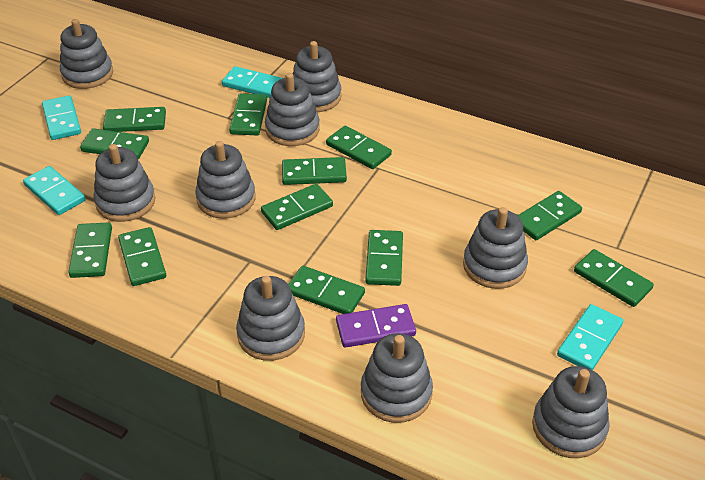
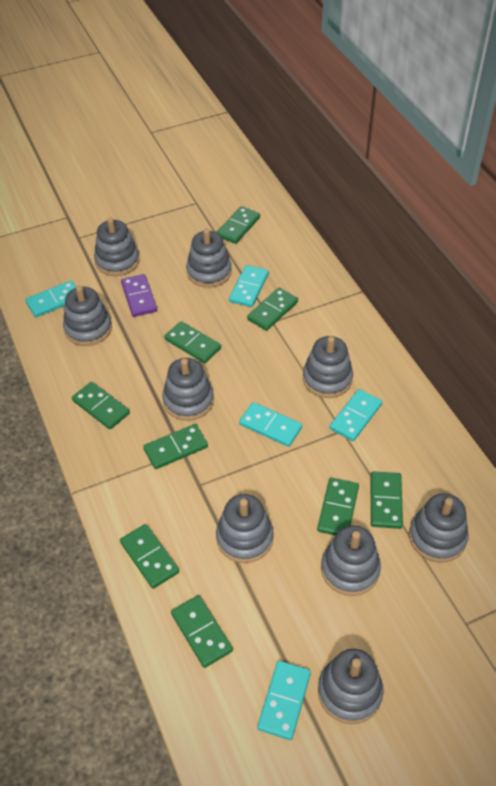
green domino: 12 -> 9
turquoise domino: 4 -> 5

